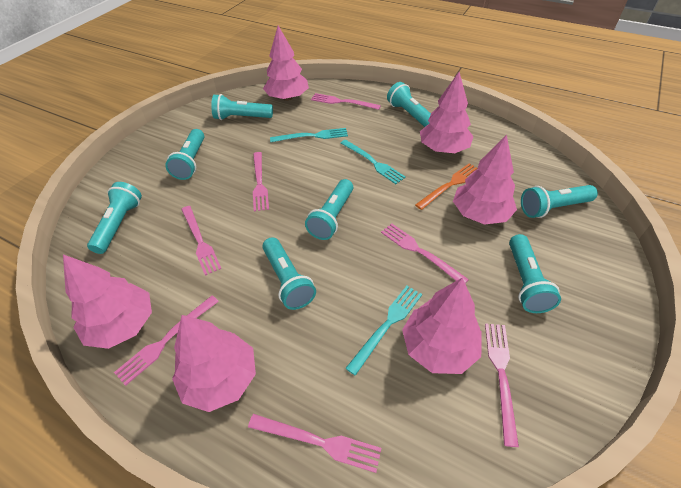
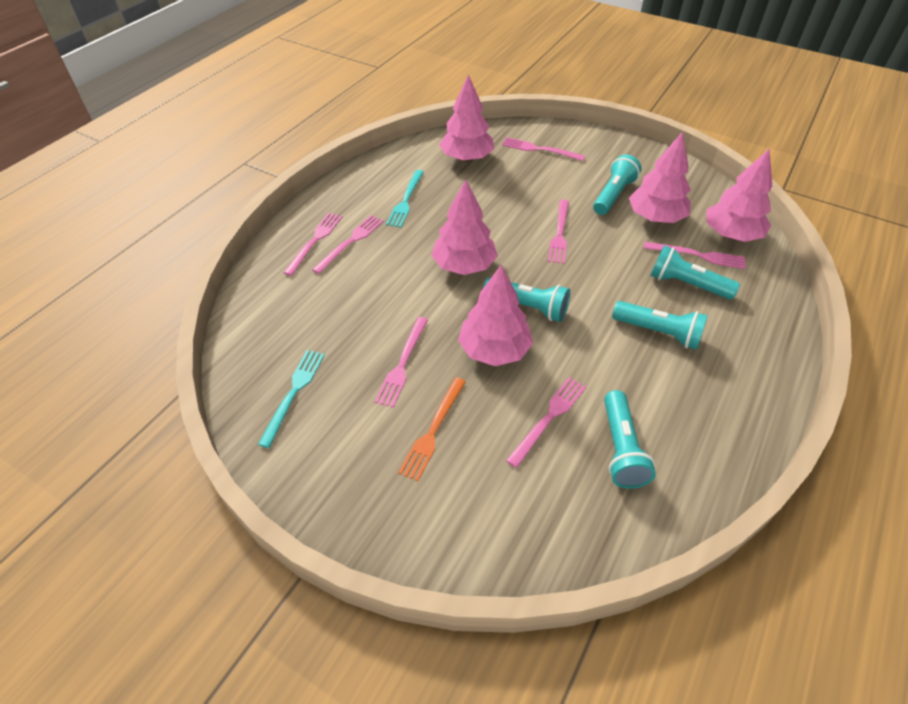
pink tree: 6 -> 5
turquoise flashlight: 8 -> 5
turquoise fork: 3 -> 2

